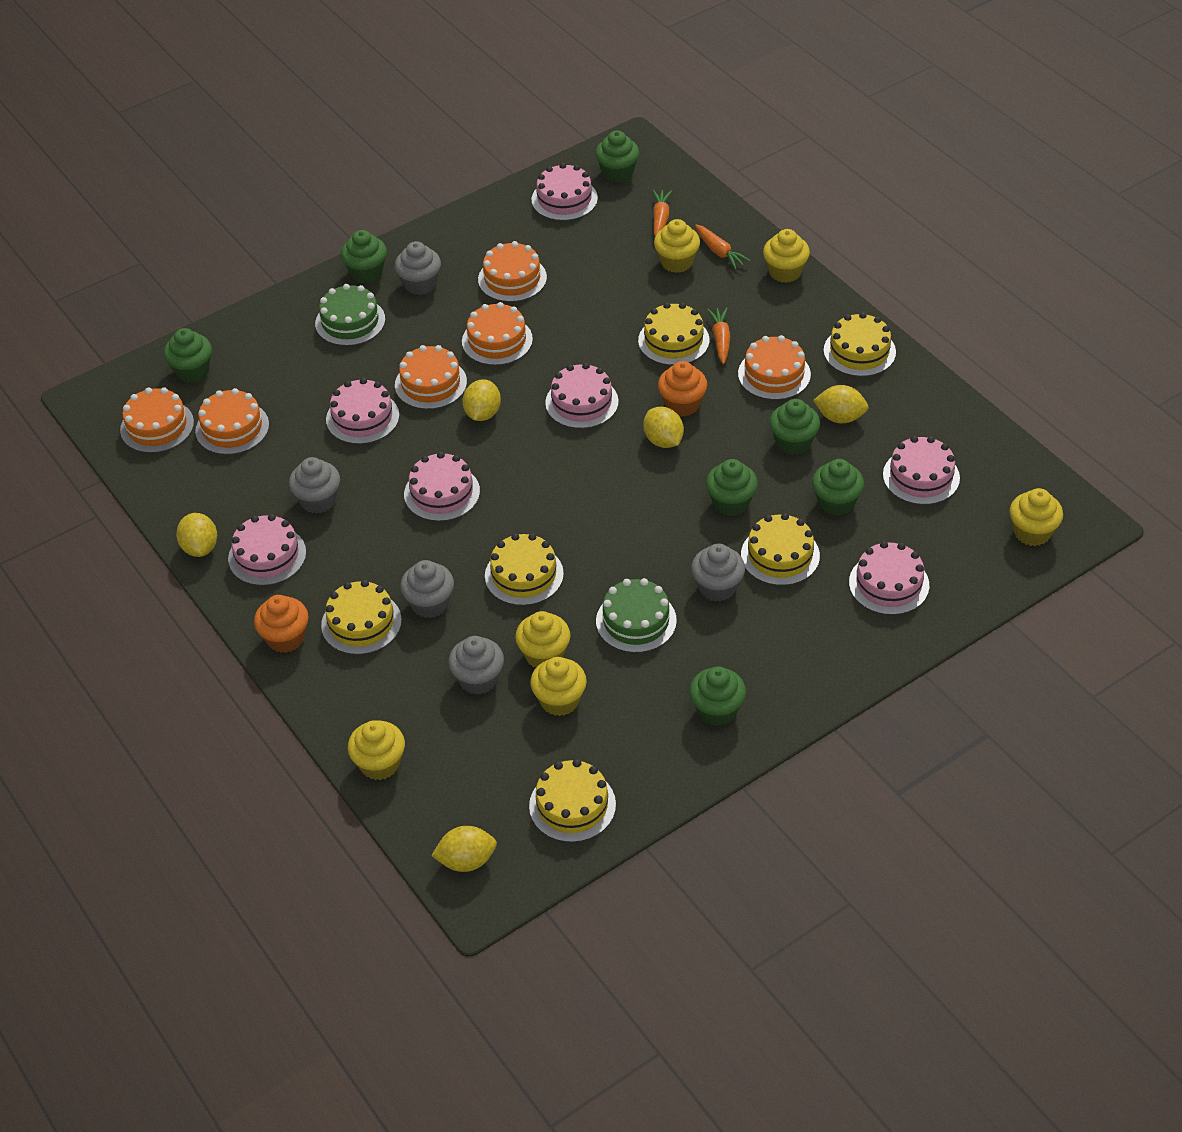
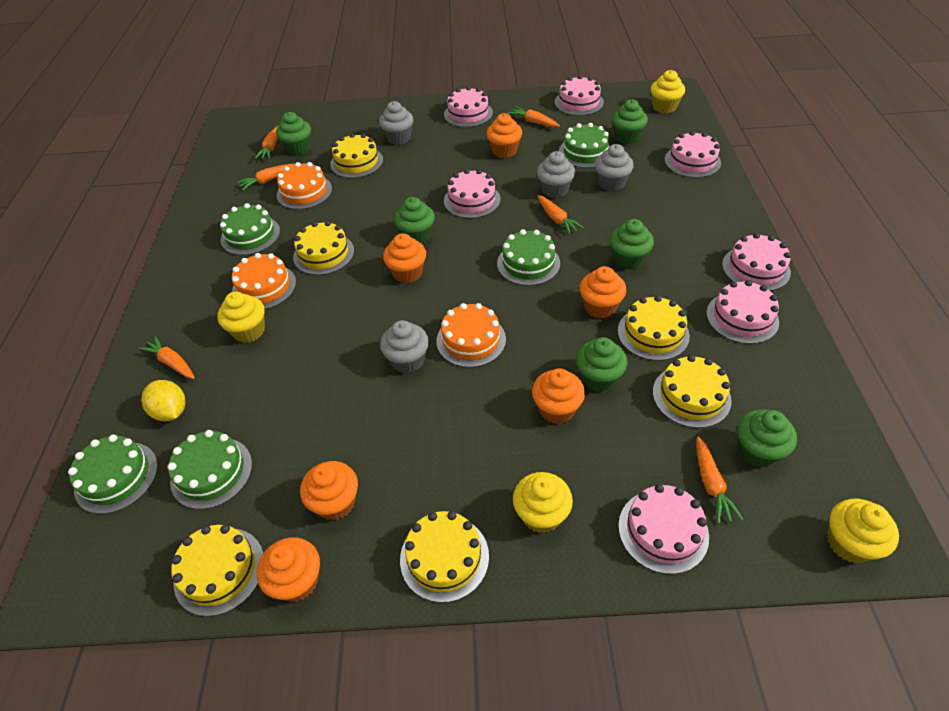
green cake: 2 -> 5
green cupcake: 7 -> 6
grey cupcake: 5 -> 4
orange cake: 6 -> 3
orange carrot: 3 -> 6
orange cupcake: 2 -> 6
yellow cupcake: 6 -> 4
yellow lemon: 5 -> 1

